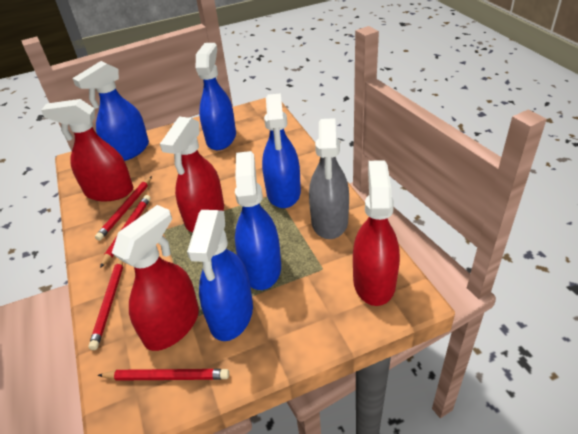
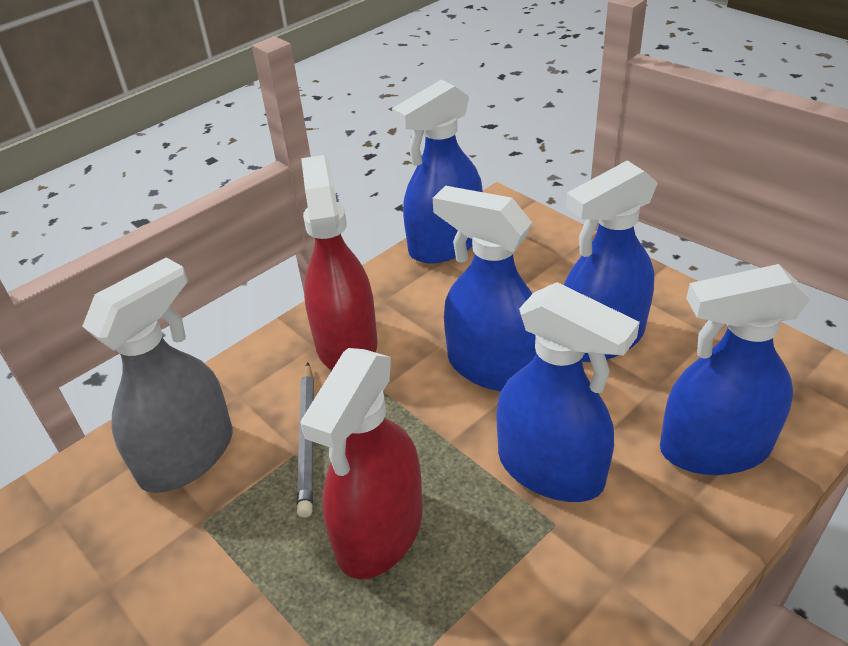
grey pencil: 0 -> 1
red pencil: 4 -> 0
red spray bottle: 4 -> 2

